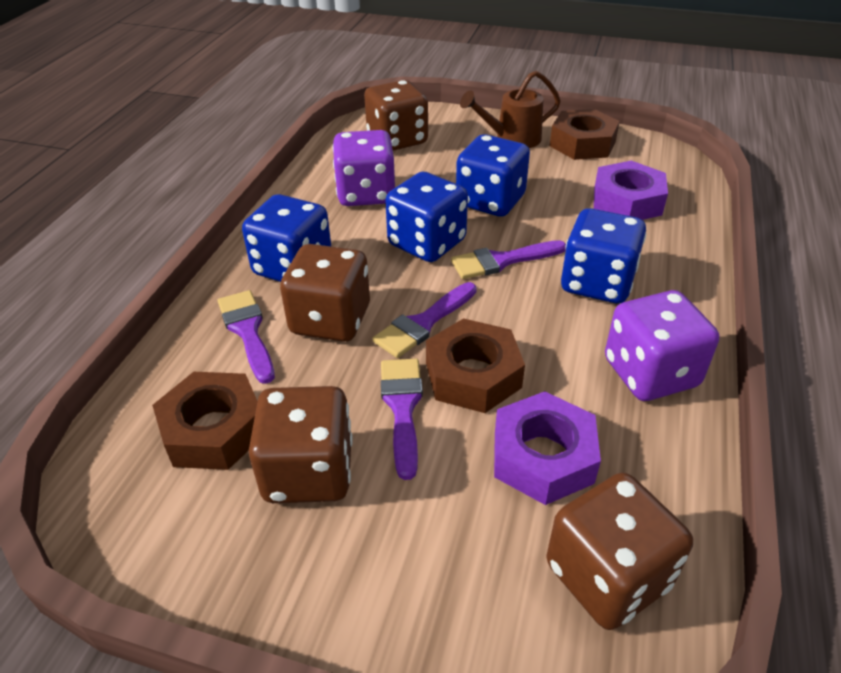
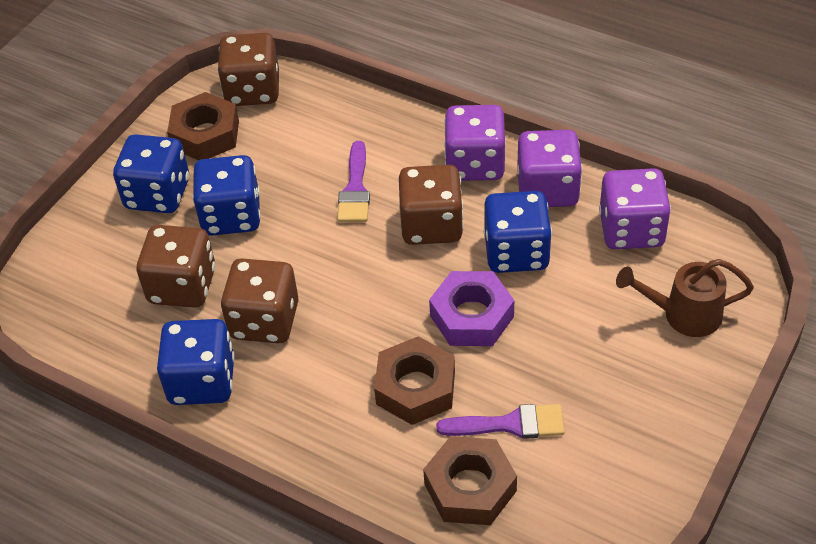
purple brush: 4 -> 2
purple dice: 2 -> 3
purple nut: 2 -> 1

